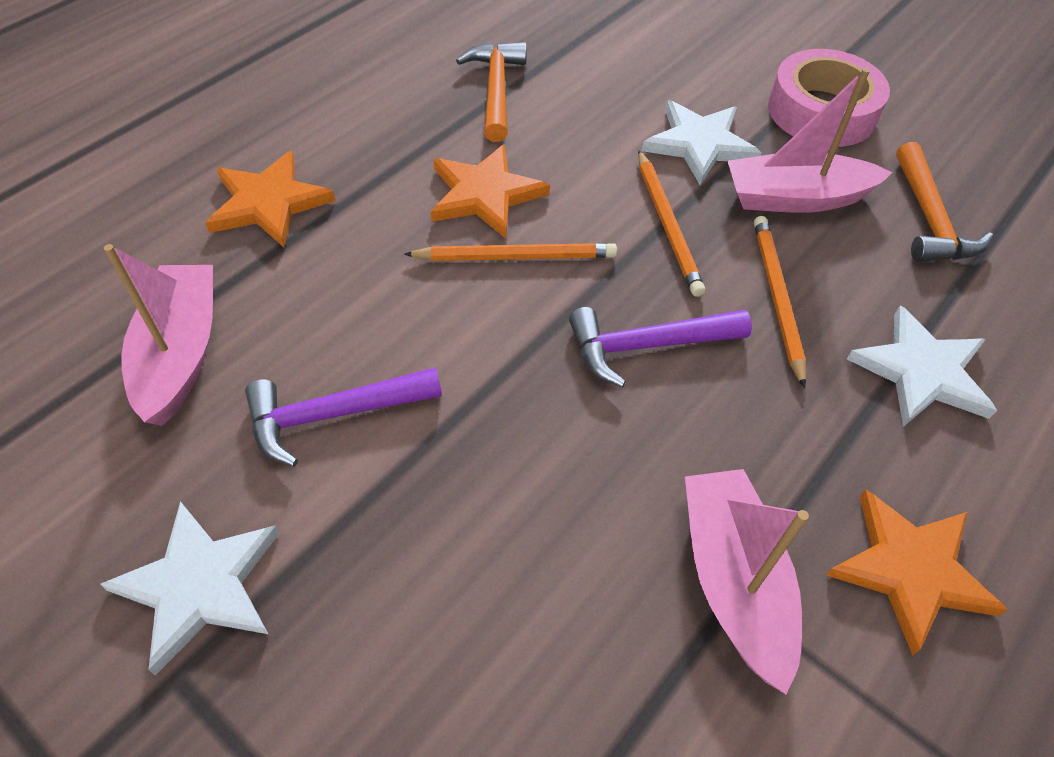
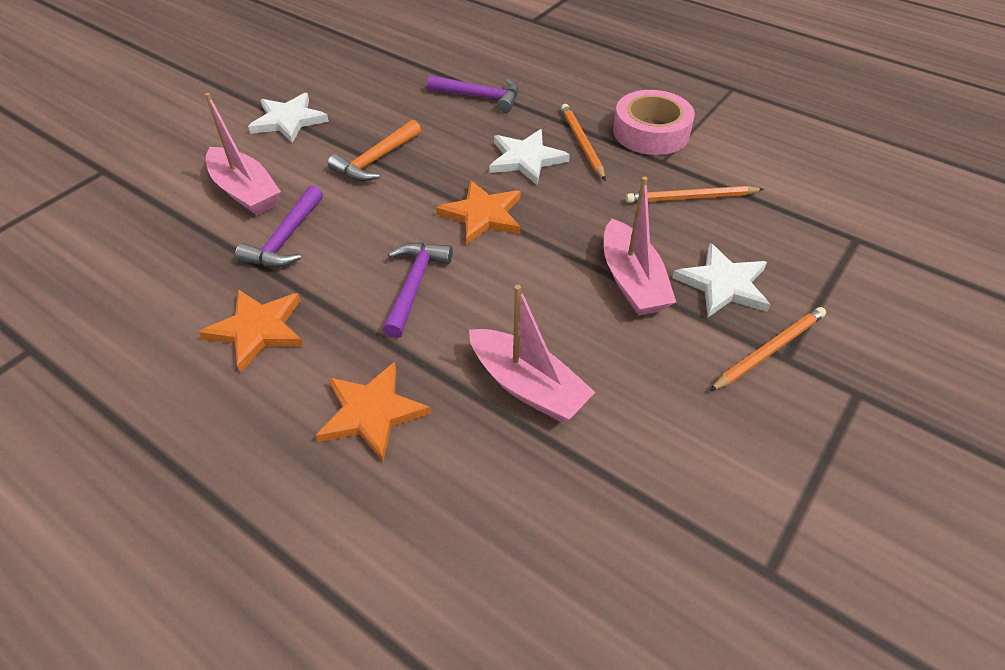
orange hammer: 2 -> 1
purple hammer: 2 -> 3

